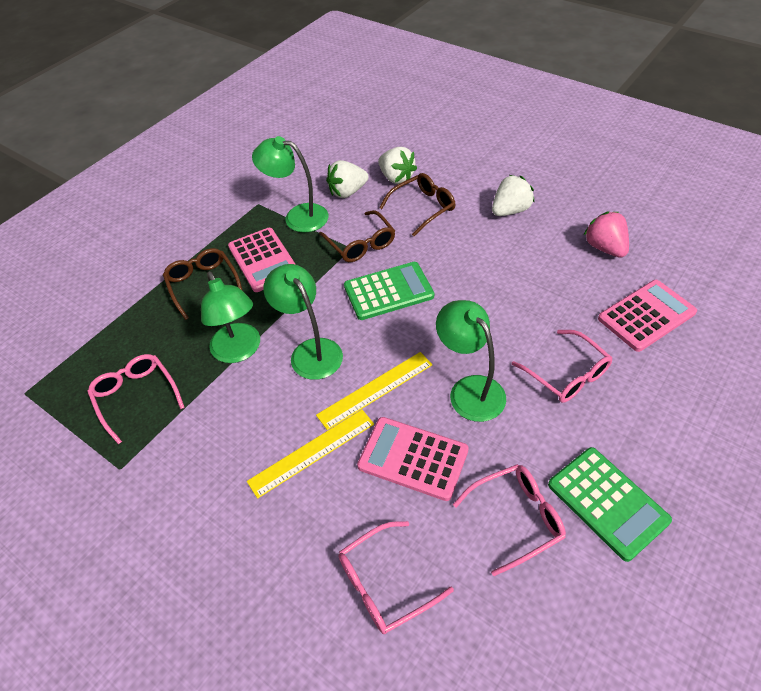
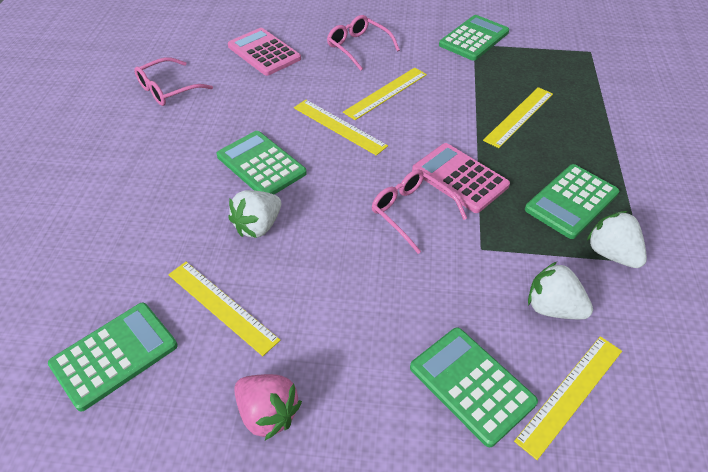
brown glasses: 3 -> 0
green calculator: 2 -> 5
green lamp: 4 -> 0
pink calculator: 3 -> 2
pink glasses: 4 -> 3
yellow ruler: 2 -> 5

